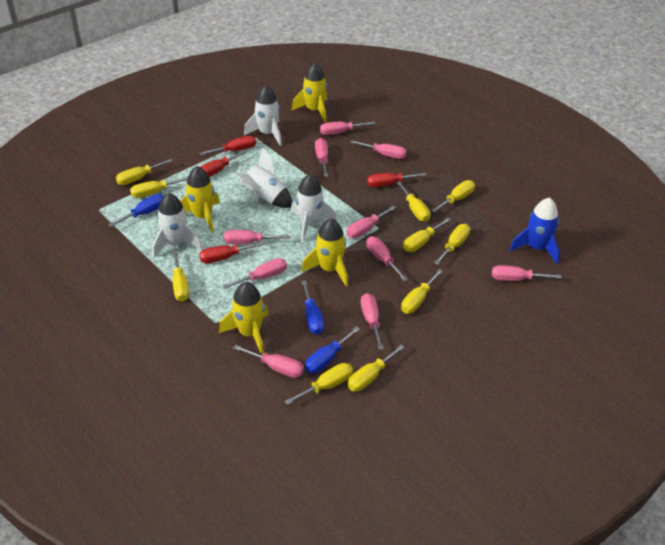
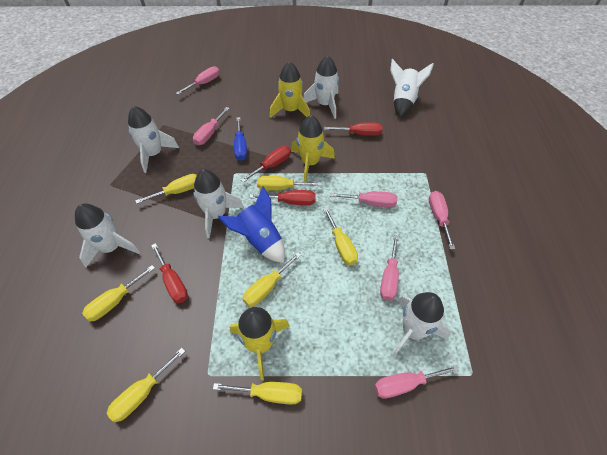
blue screwdriver: 3 -> 1
pink screwdriver: 10 -> 6
white rocket: 4 -> 6
yellow rocket: 4 -> 3
yellow screwdriver: 10 -> 7

